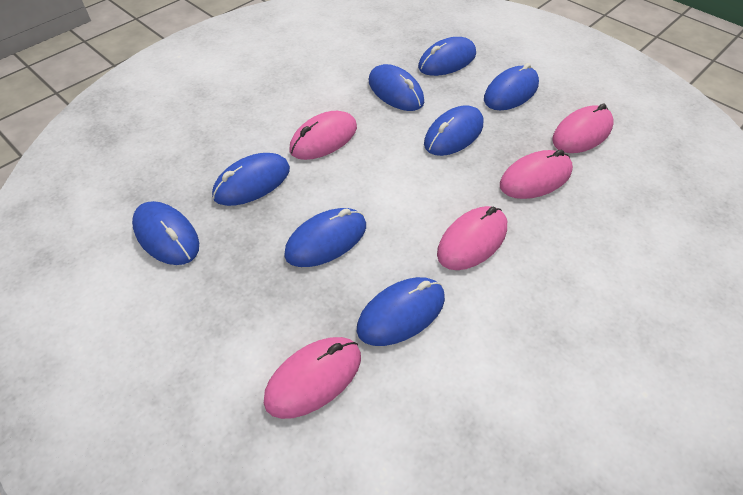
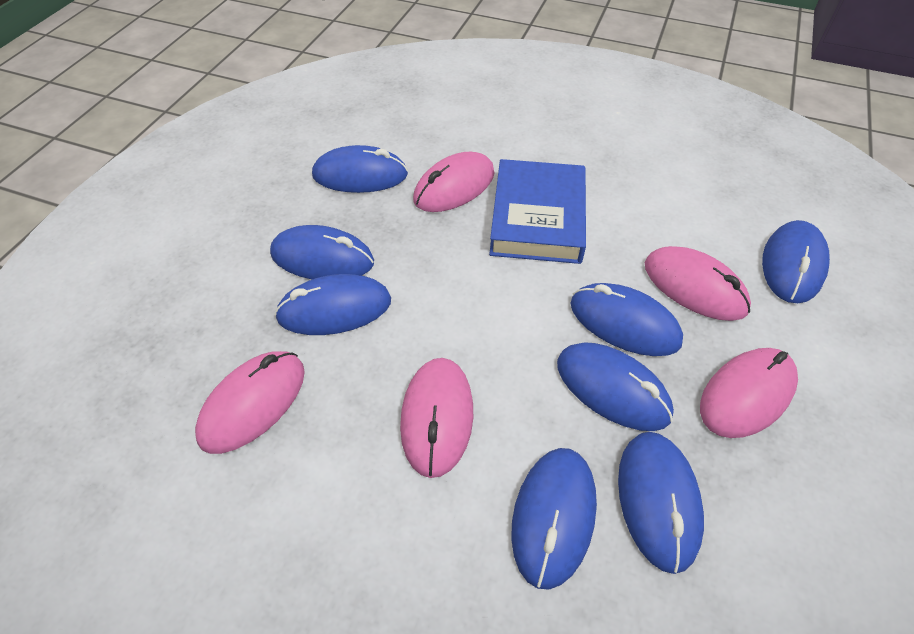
blue book: 0 -> 1

